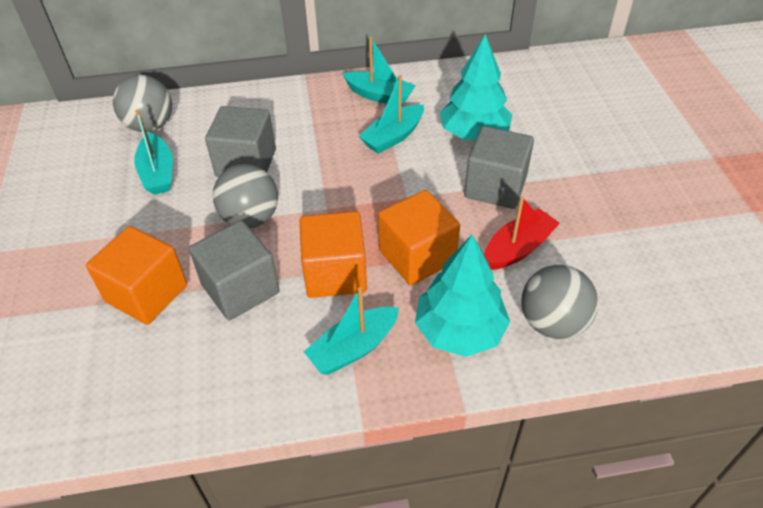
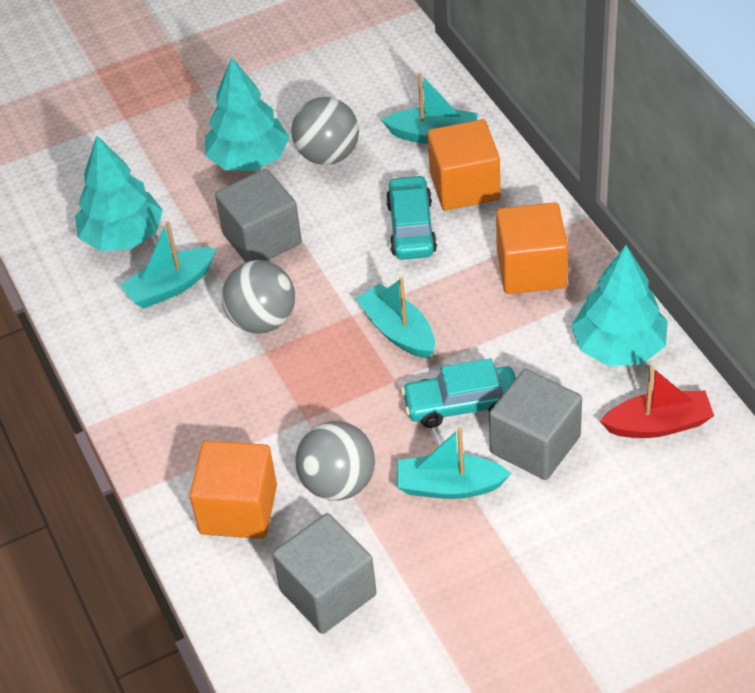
turquoise car: 0 -> 2
turquoise tree: 2 -> 3

